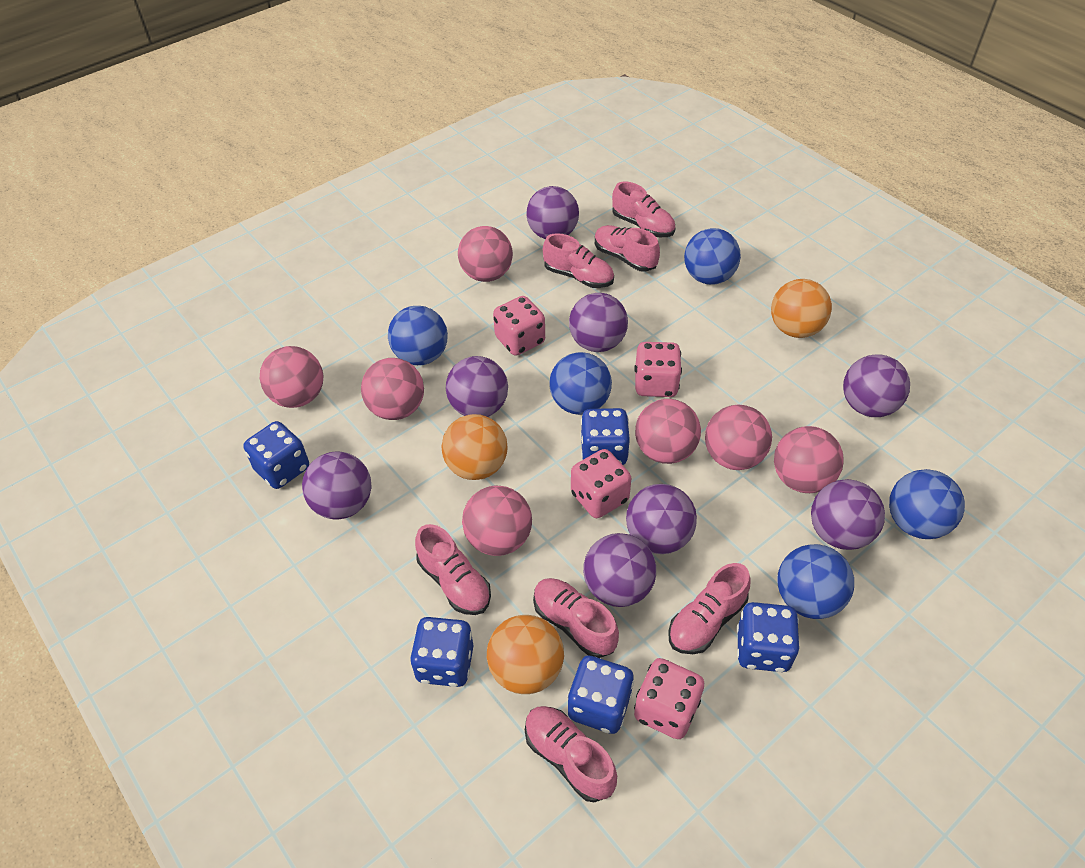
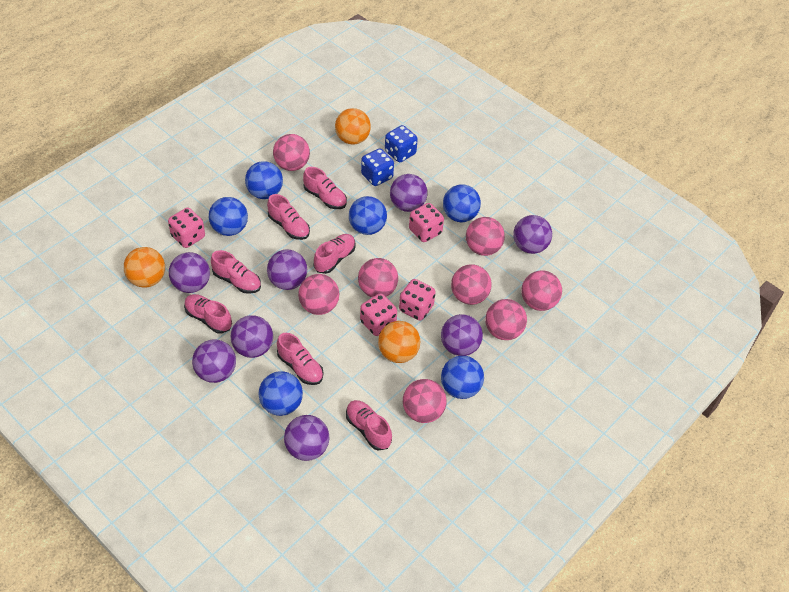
blue ball: 5 -> 6
blue dice: 5 -> 2
pink ball: 7 -> 8

